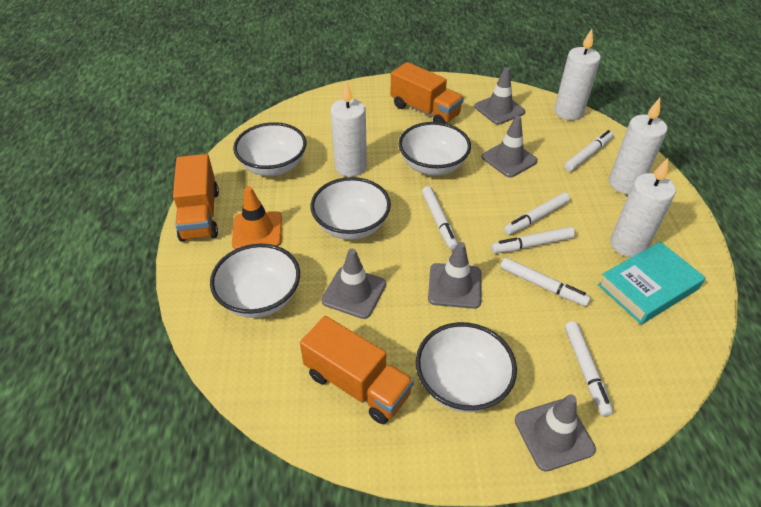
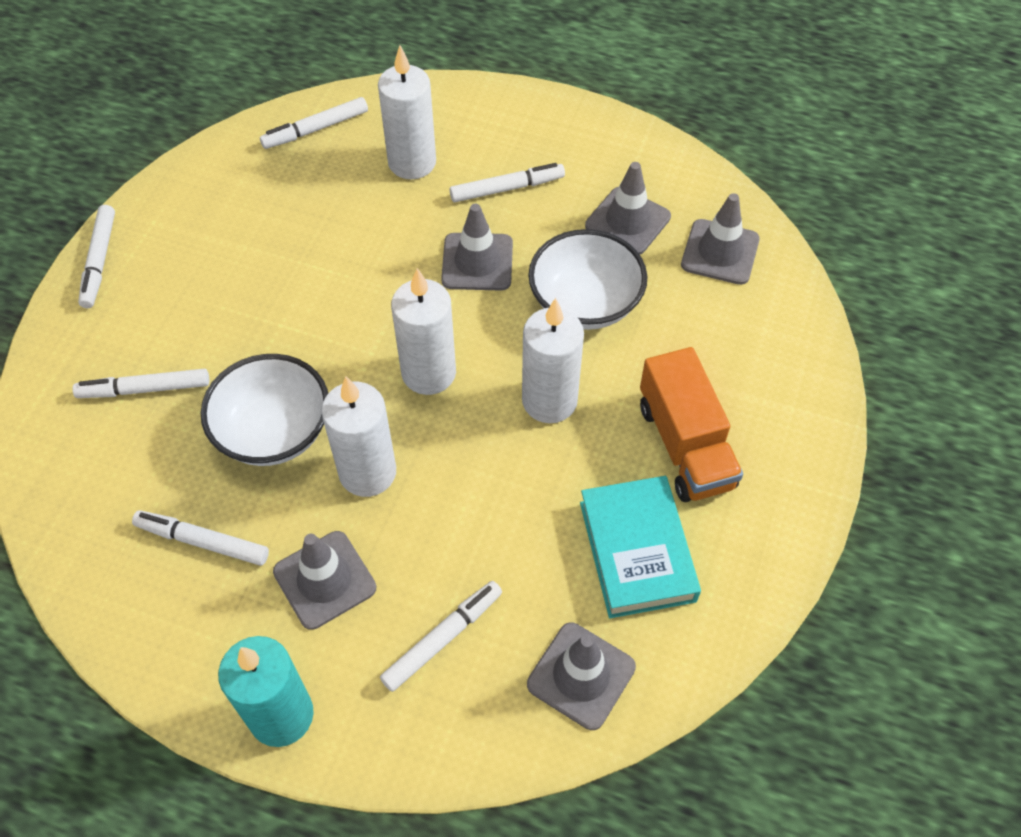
orange traffic cone: 1 -> 0
orange truck: 3 -> 1
turquoise candle: 0 -> 1
white bowl: 5 -> 2

